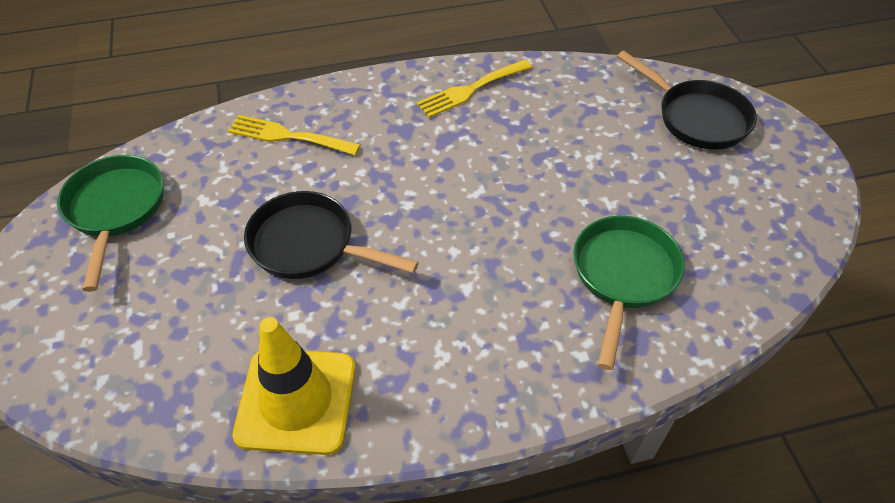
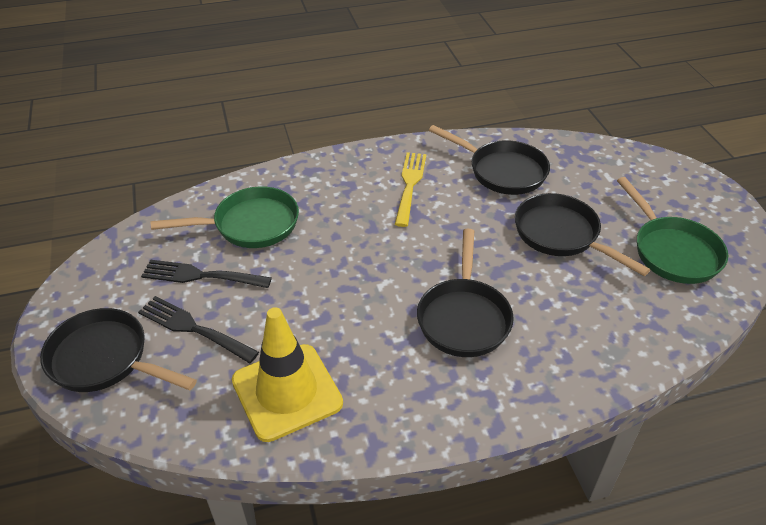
black fork: 0 -> 2
black pan: 2 -> 4
yellow fork: 2 -> 1

